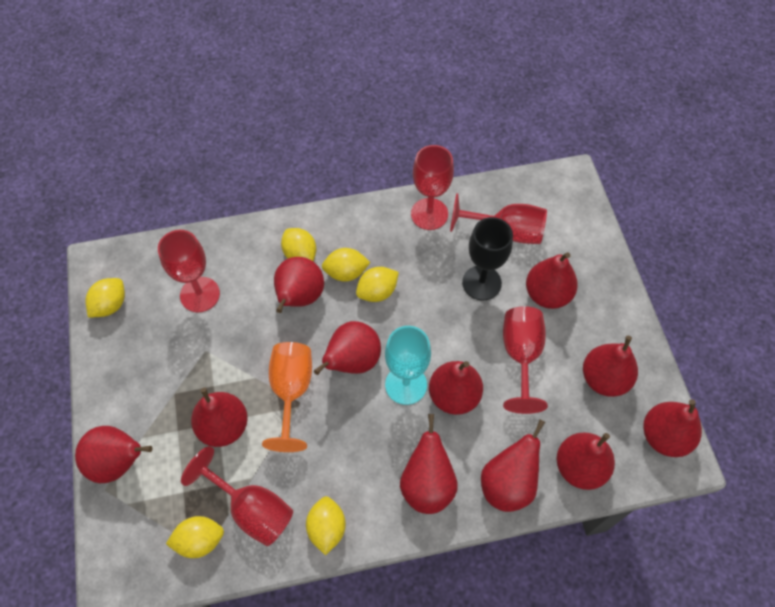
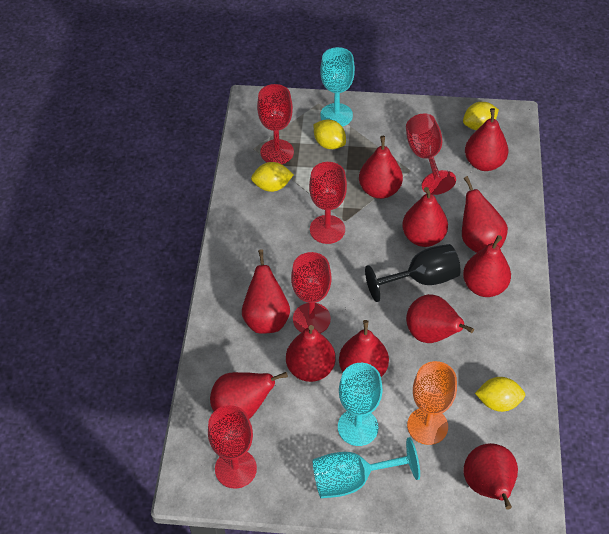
turquoise goblet: 1 -> 3
yellow lemon: 6 -> 4

